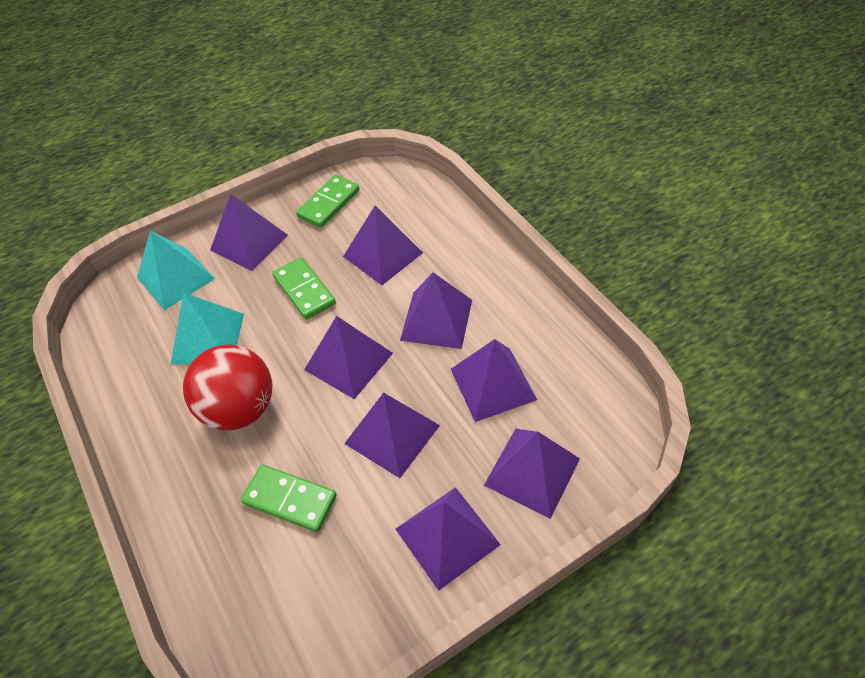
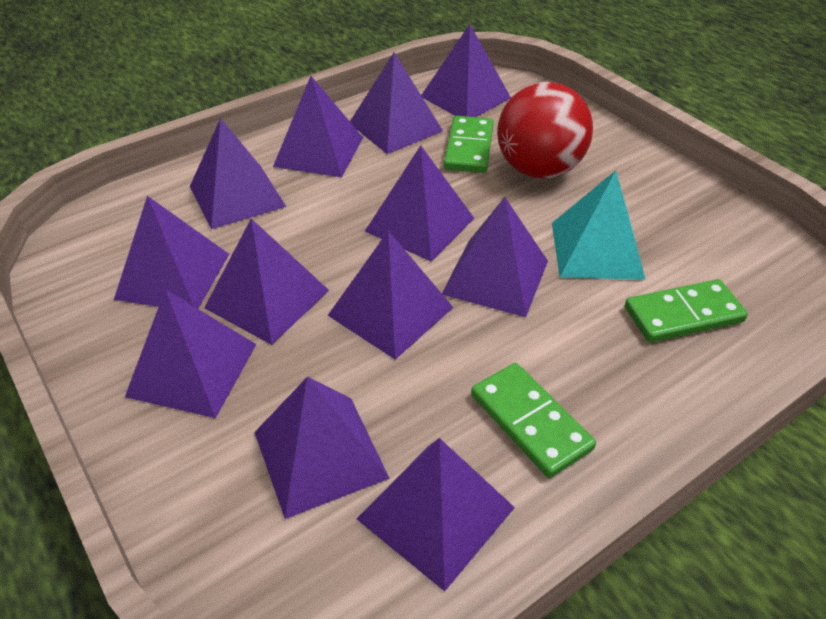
purple pyramid: 8 -> 12
turquoise pyramid: 2 -> 1

